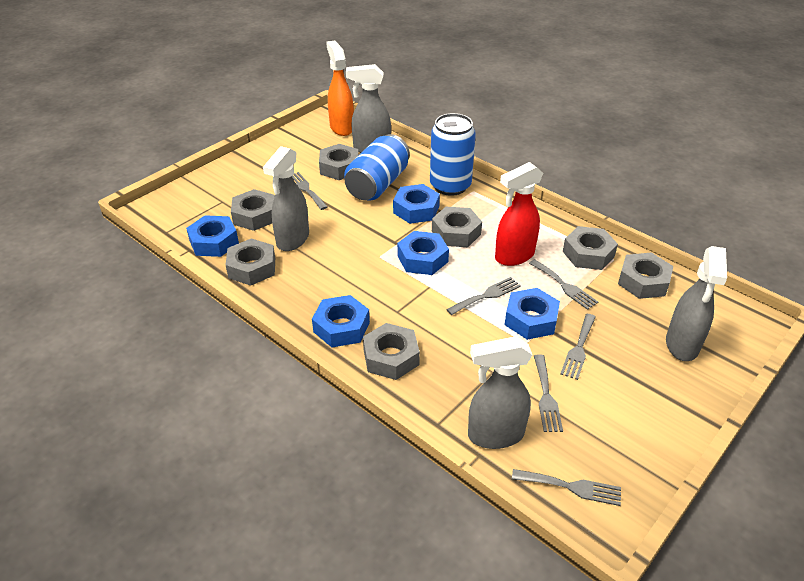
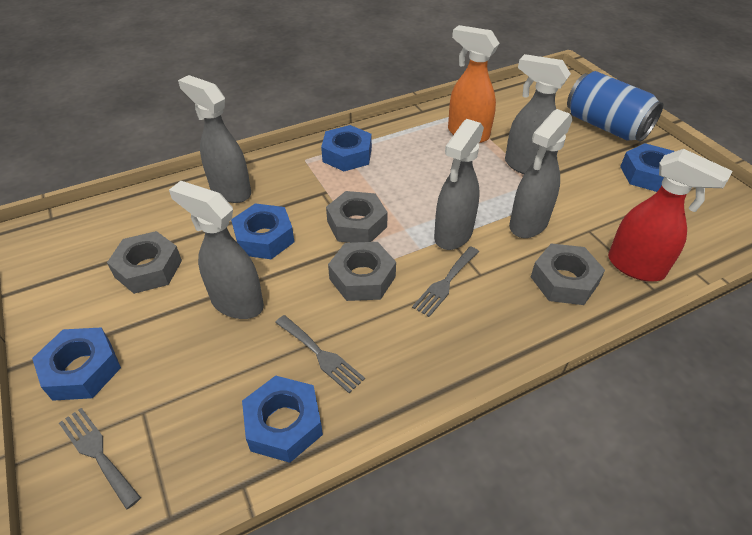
blue can: 2 -> 1
grey fork: 6 -> 3
grey nut: 7 -> 4
grey spray bottle: 4 -> 5

